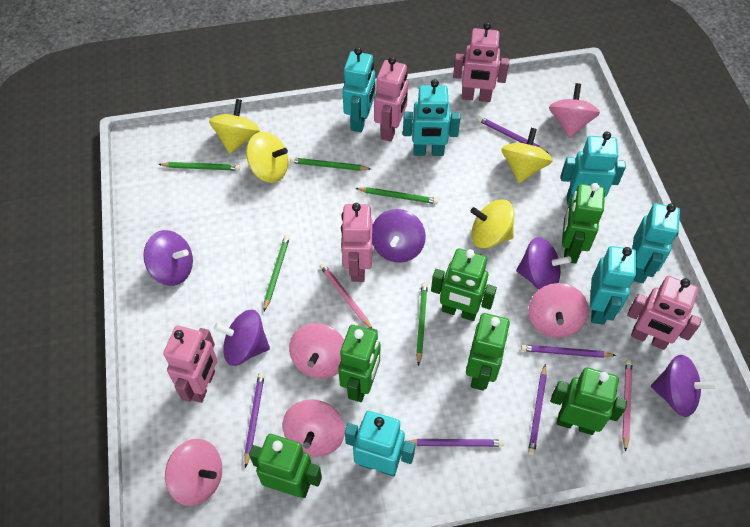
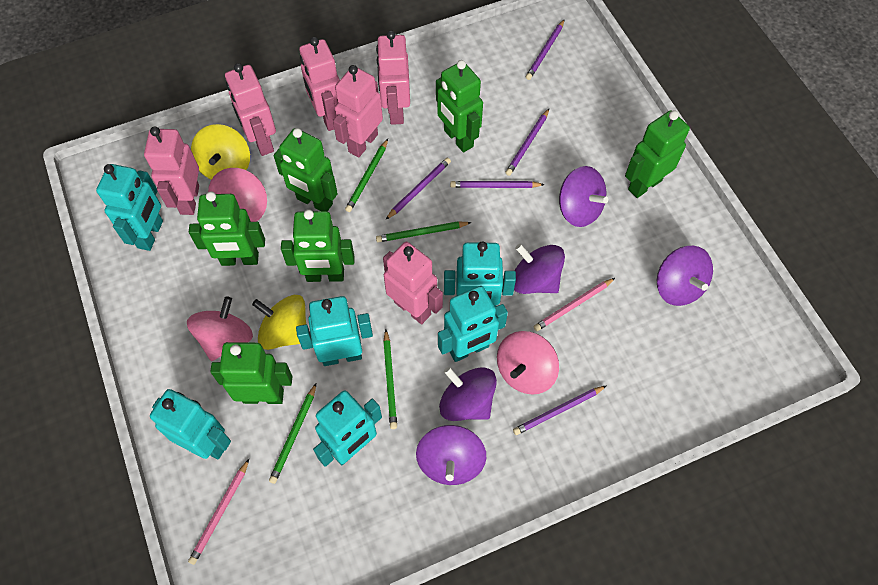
green pencil: 5 -> 4
pink robot: 5 -> 6
pink spinning top: 5 -> 3
yellow spinning top: 4 -> 2

